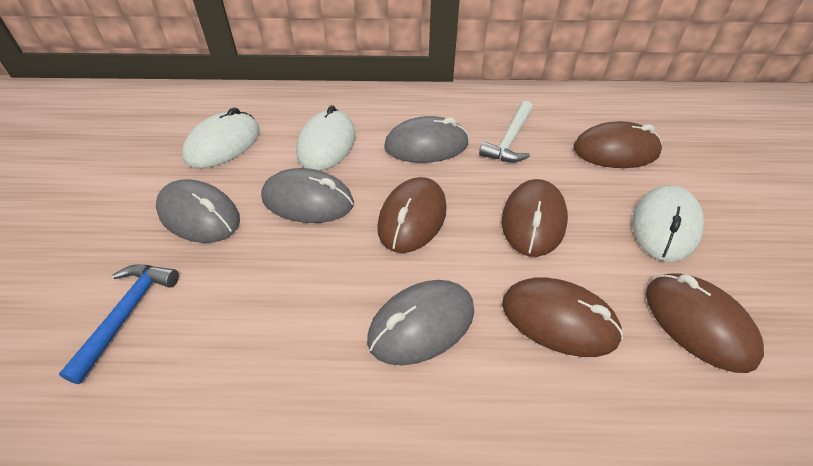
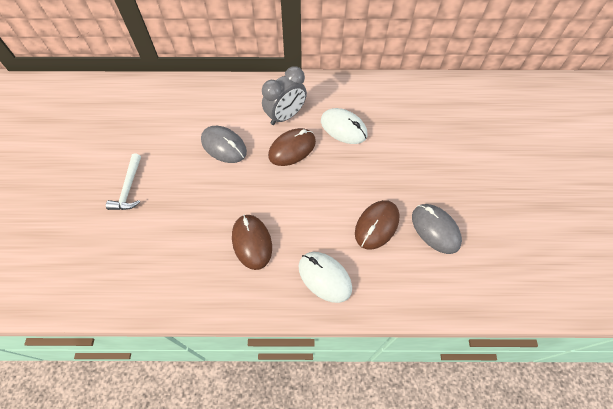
blue hammer: 1 -> 0
brown mouse: 5 -> 3
grey clock: 0 -> 1
grey mouse: 4 -> 2
white mouse: 3 -> 2

